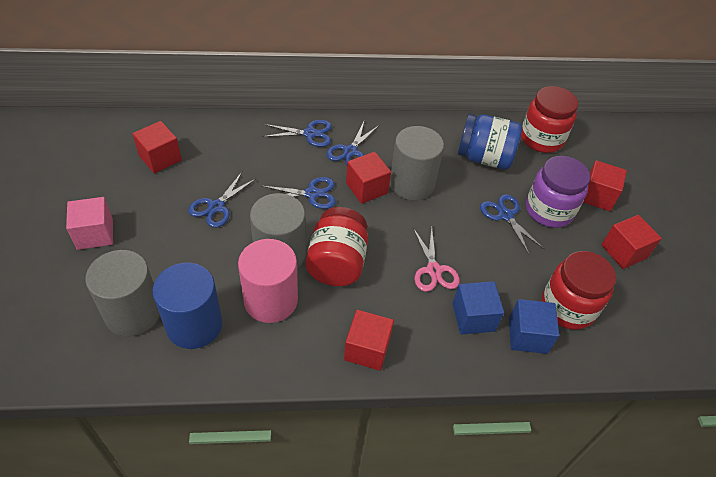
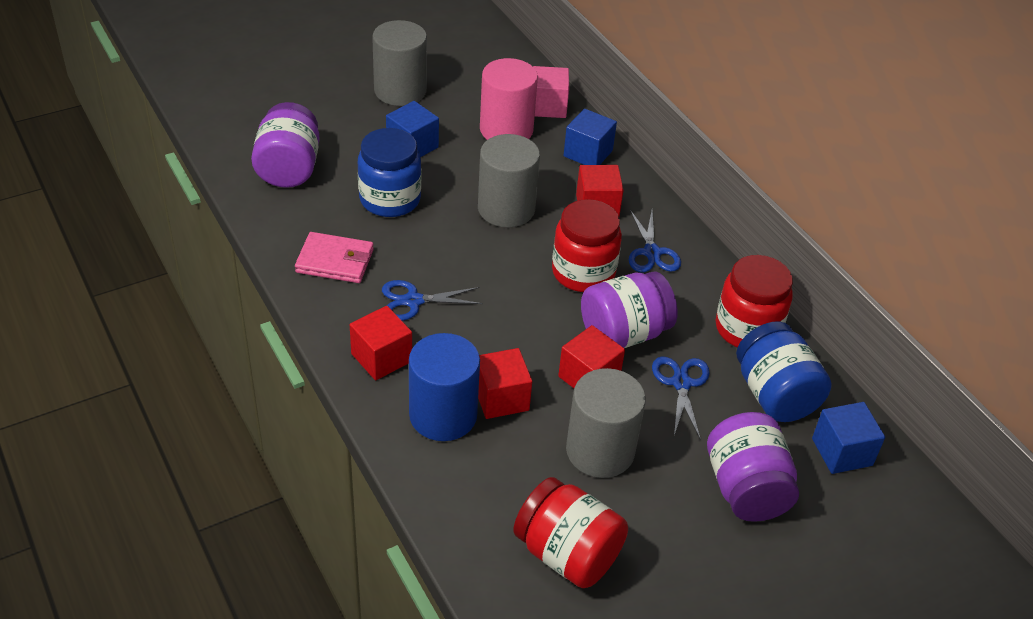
blue cube: 2 -> 3
blue jar: 1 -> 2
blue scissors: 5 -> 3
pink scissors: 1 -> 0
pink wallet: 0 -> 1
purple jar: 1 -> 3
red cube: 5 -> 4

